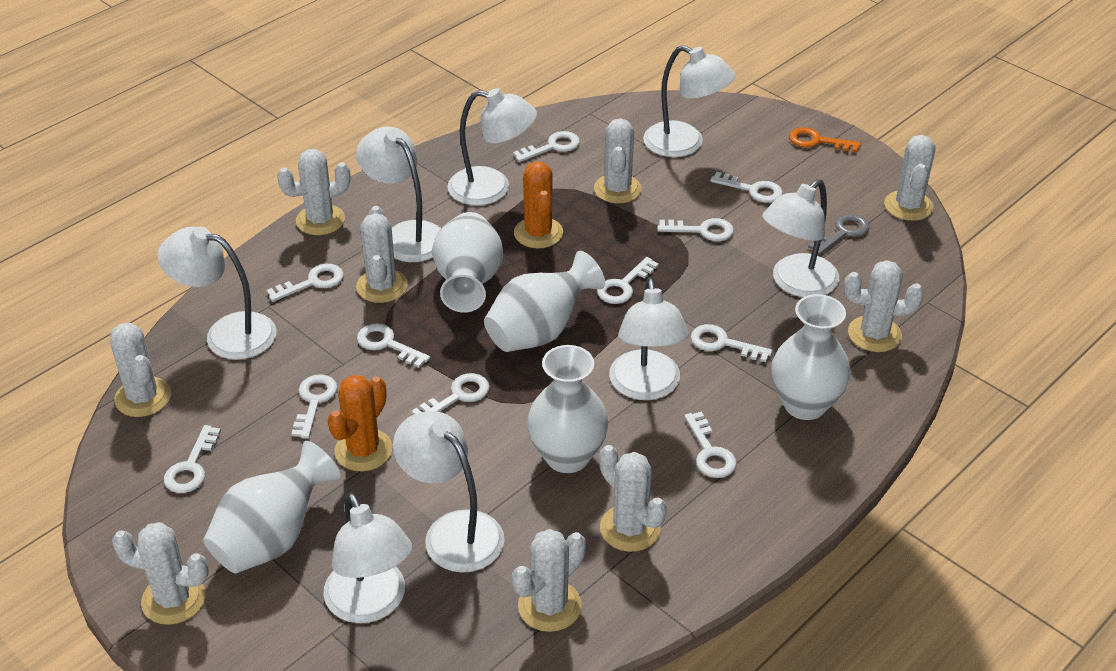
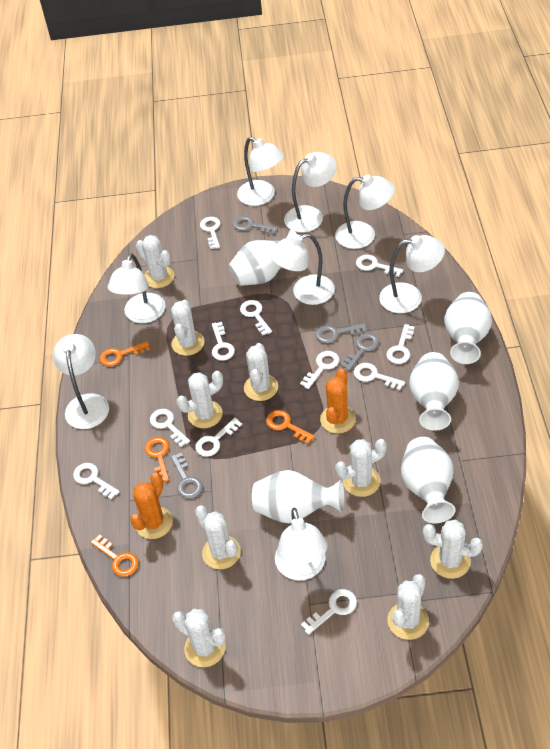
grey key: 1 -> 4
orange key: 1 -> 4

